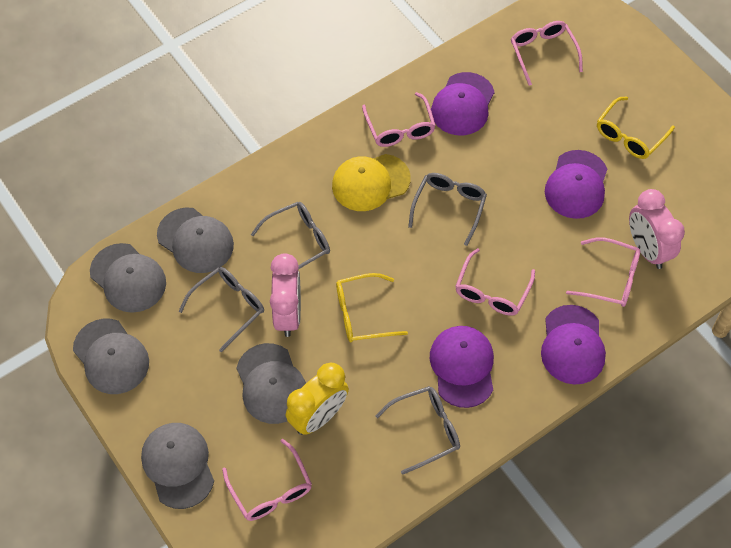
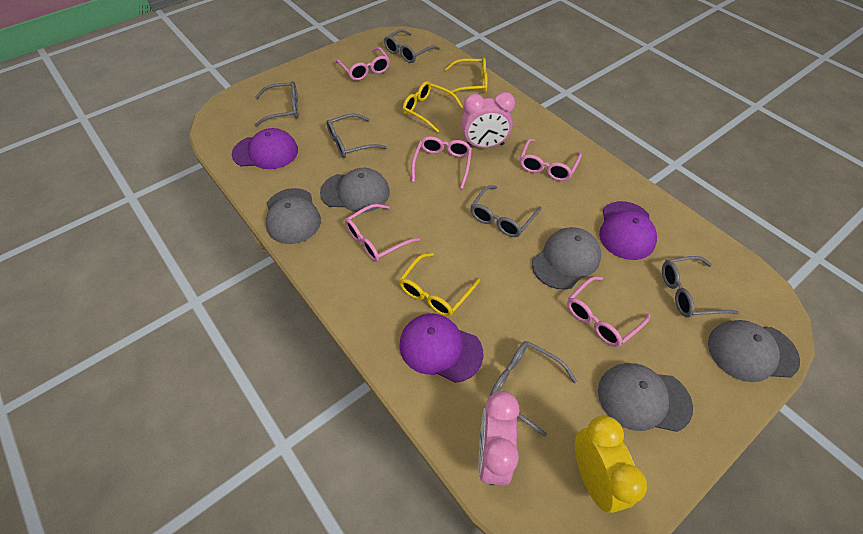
grey glasses: 4 -> 6
purple cap: 4 -> 3
yellow cap: 1 -> 0
yellow glasses: 2 -> 3

